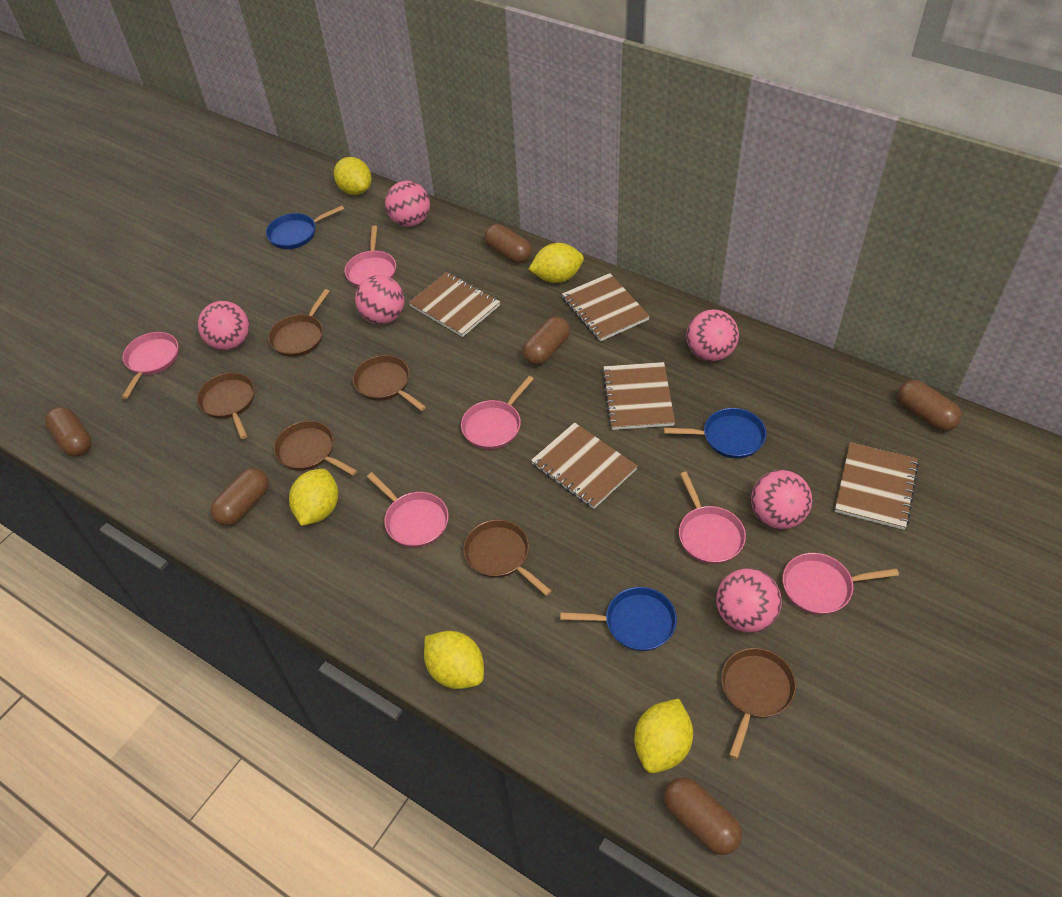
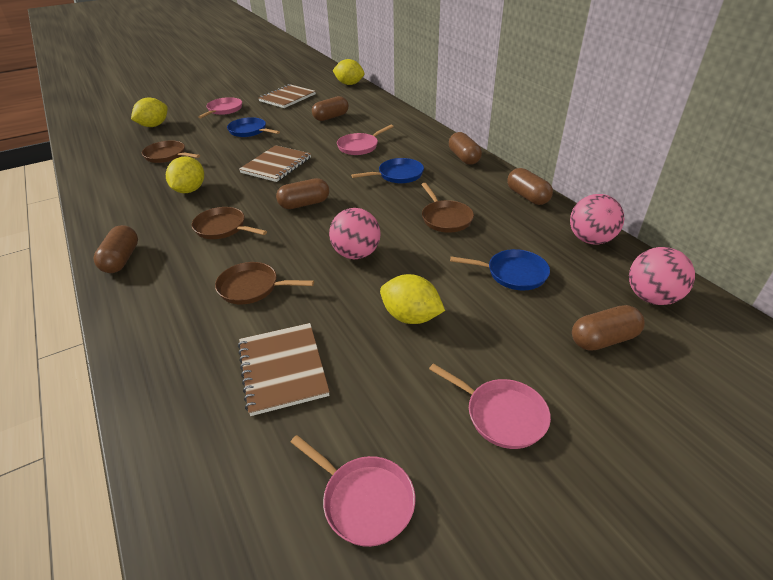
brown notebook: 5 -> 3
brown pan: 6 -> 4
pink ball: 6 -> 3
pink pan: 6 -> 4
yellow lemon: 5 -> 4

